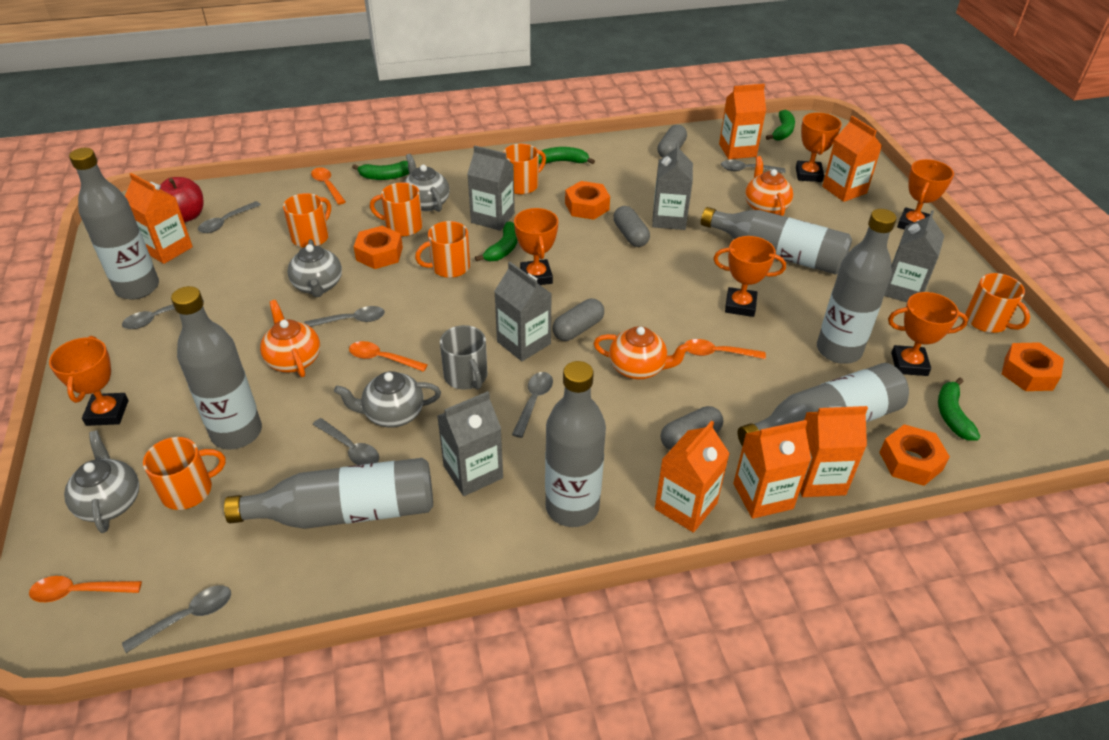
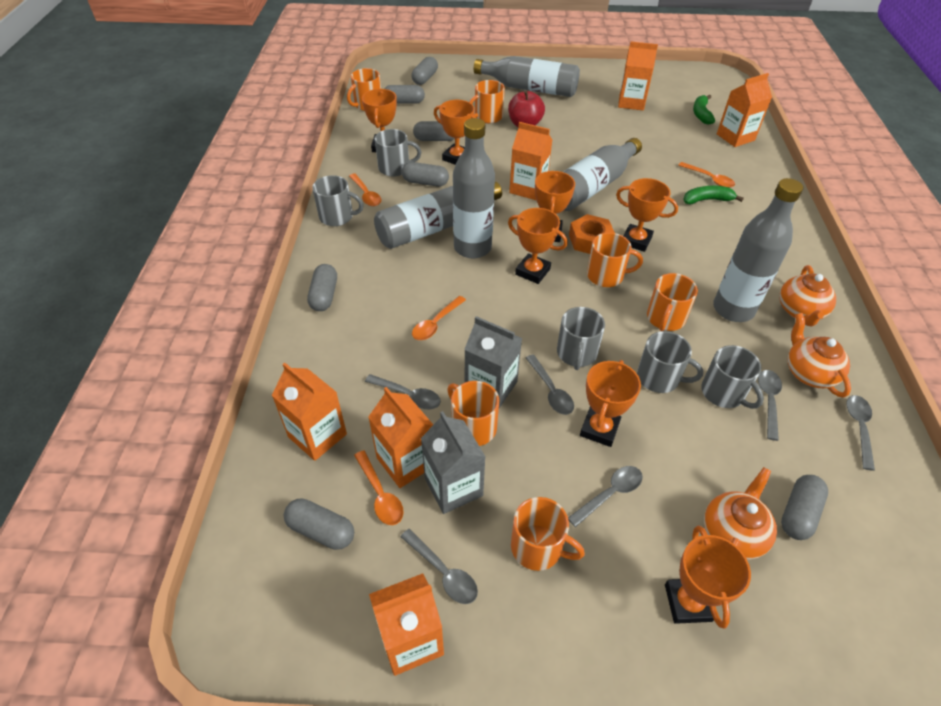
green banana: 5 -> 2
grey bottle: 7 -> 5
grey capsule: 4 -> 7
grey carton: 5 -> 2
grey mug: 1 -> 5
grey spoon: 7 -> 6
grey teapot: 4 -> 0
orange nut: 4 -> 1
orange trophy: 6 -> 7

